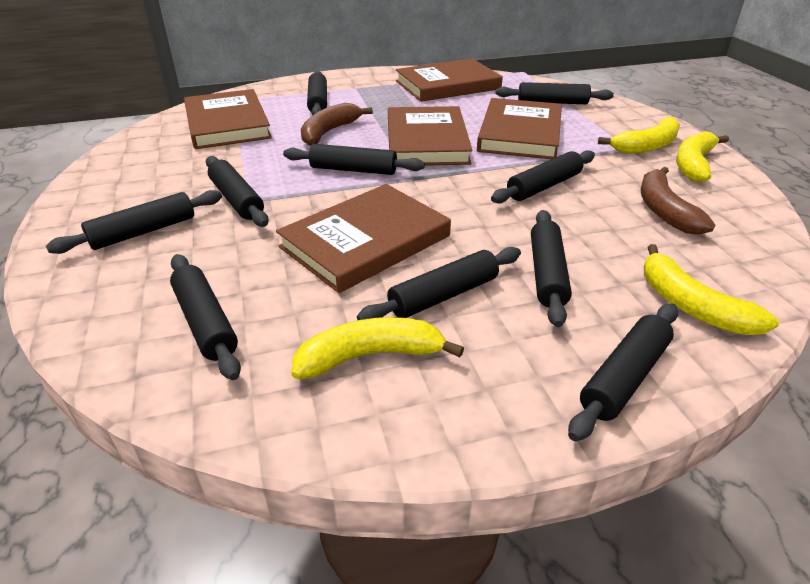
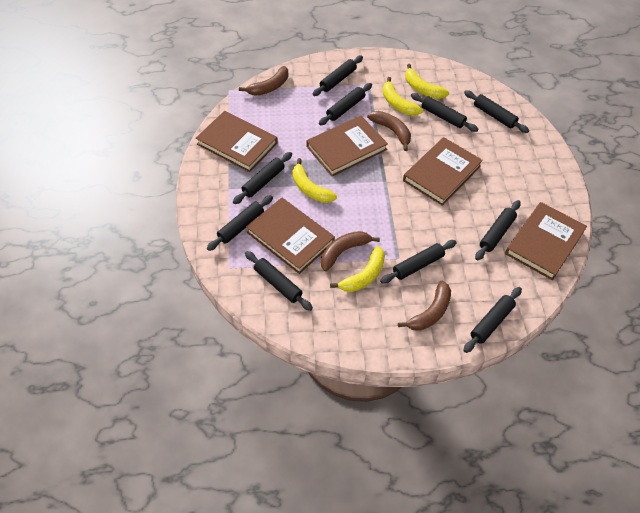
brown banana: 2 -> 4

